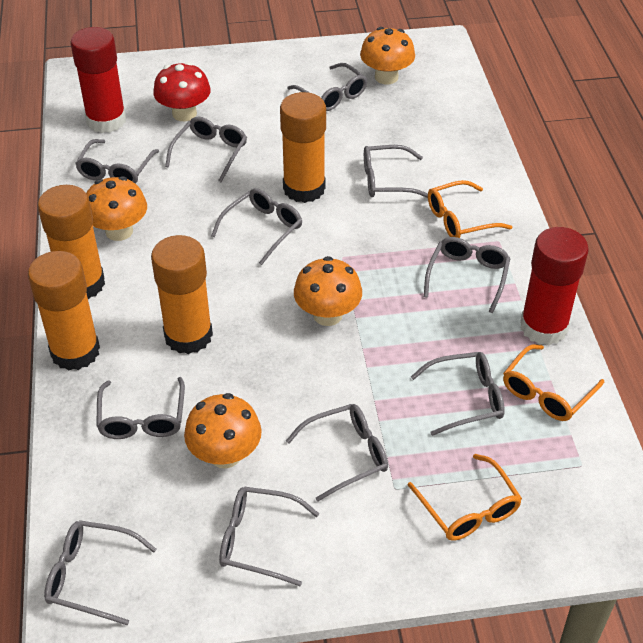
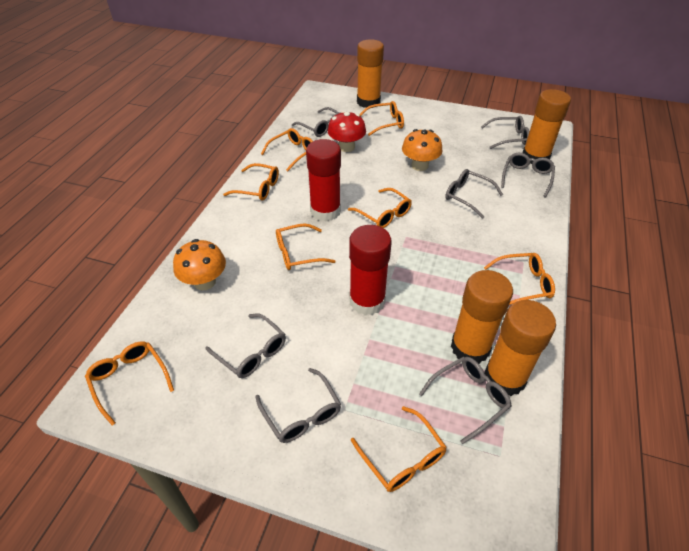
grey glasses: 11 -> 7
orange glasses: 3 -> 8
orange mushroom: 4 -> 2

